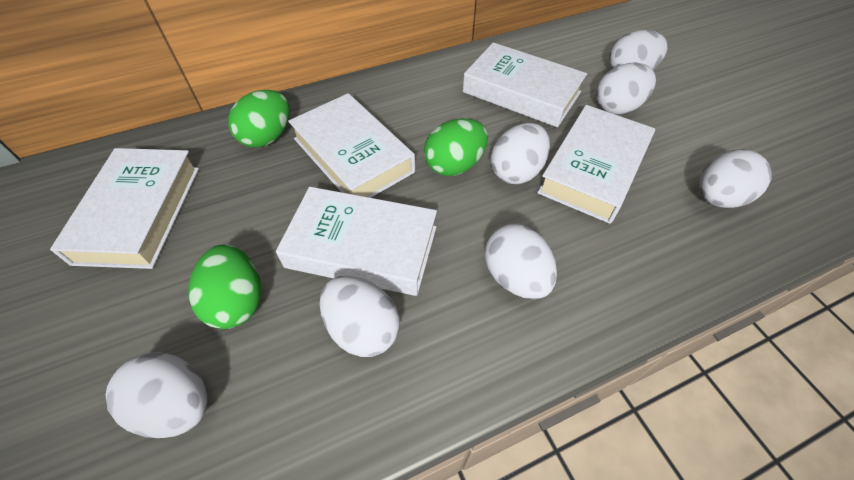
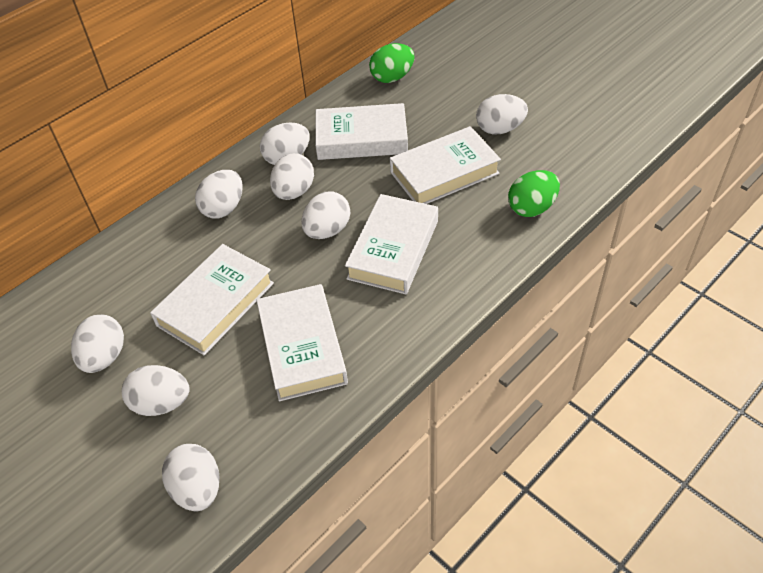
green egg: 3 -> 2
white egg: 7 -> 8

